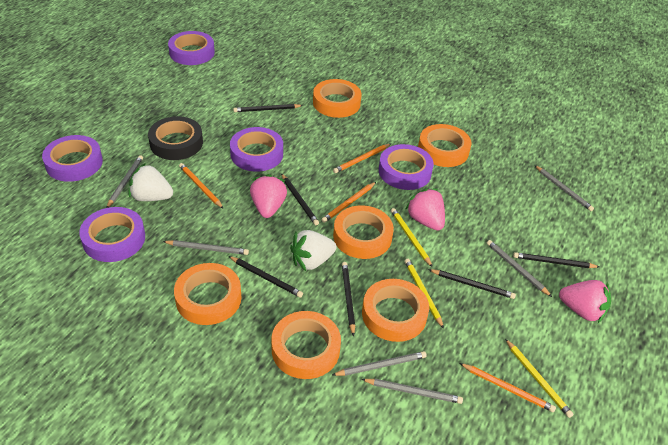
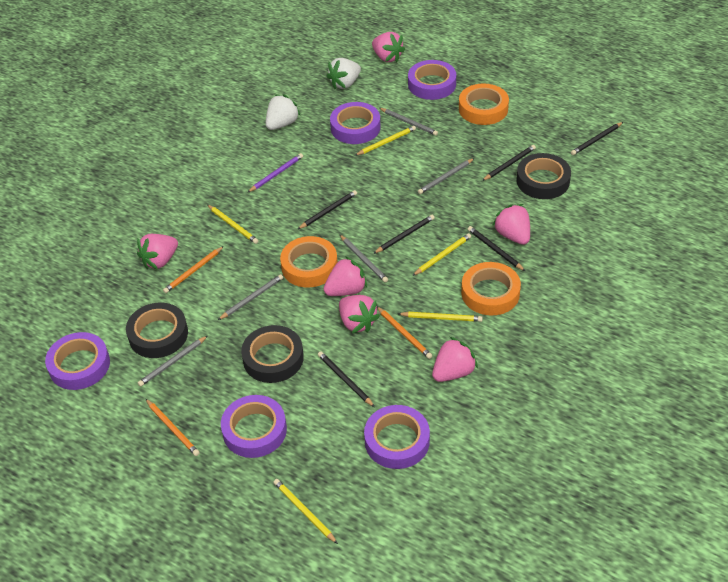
black tape: 1 -> 3
grey pencil: 6 -> 5
orange pencil: 4 -> 3
orange tape: 6 -> 3
pink strawberry: 3 -> 6
purple pencil: 0 -> 1
yellow pencil: 3 -> 5

